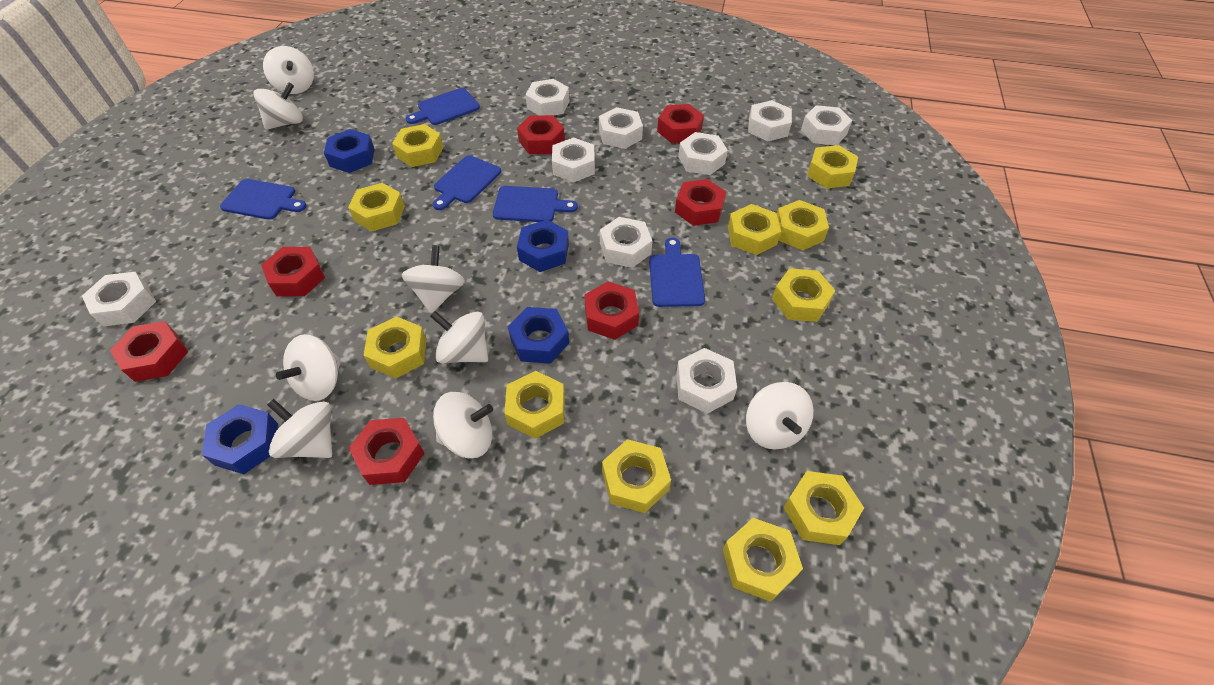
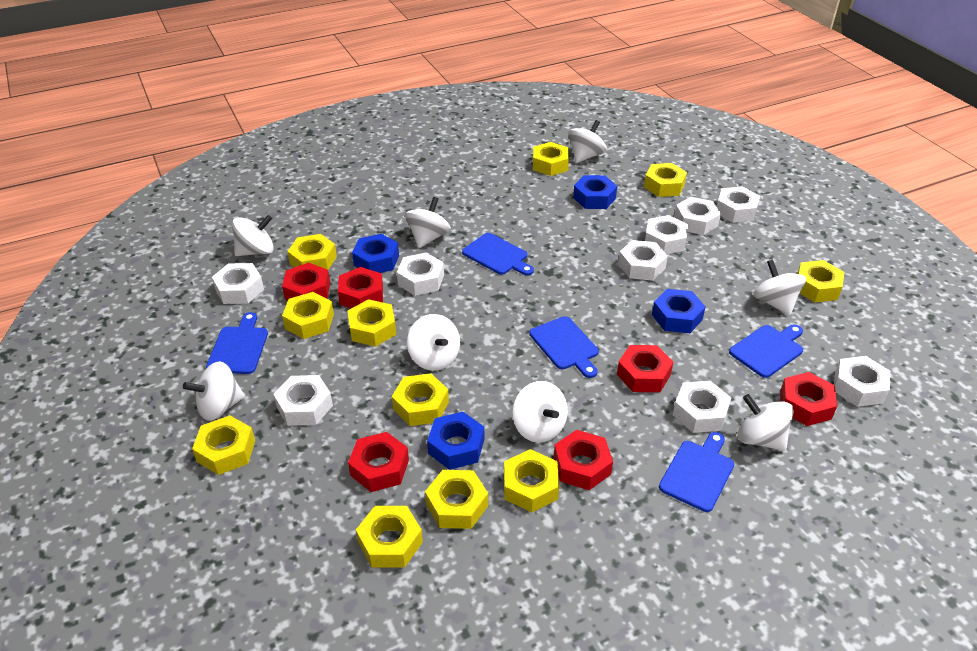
red nut: 7 -> 6

